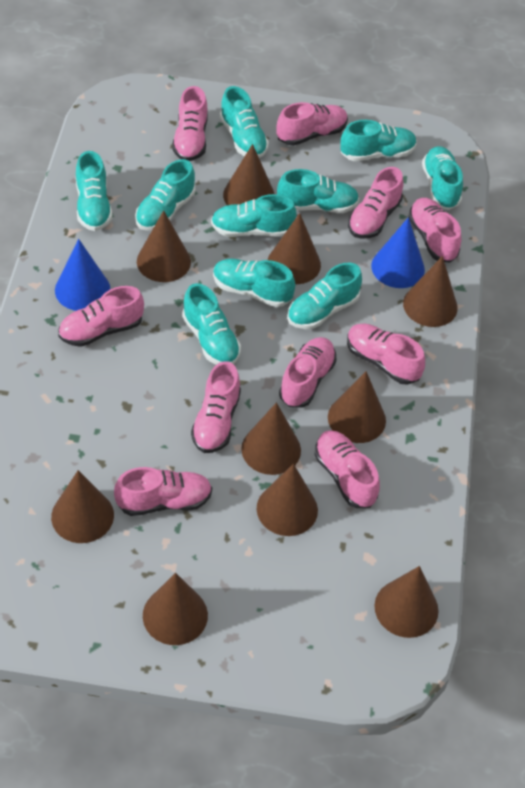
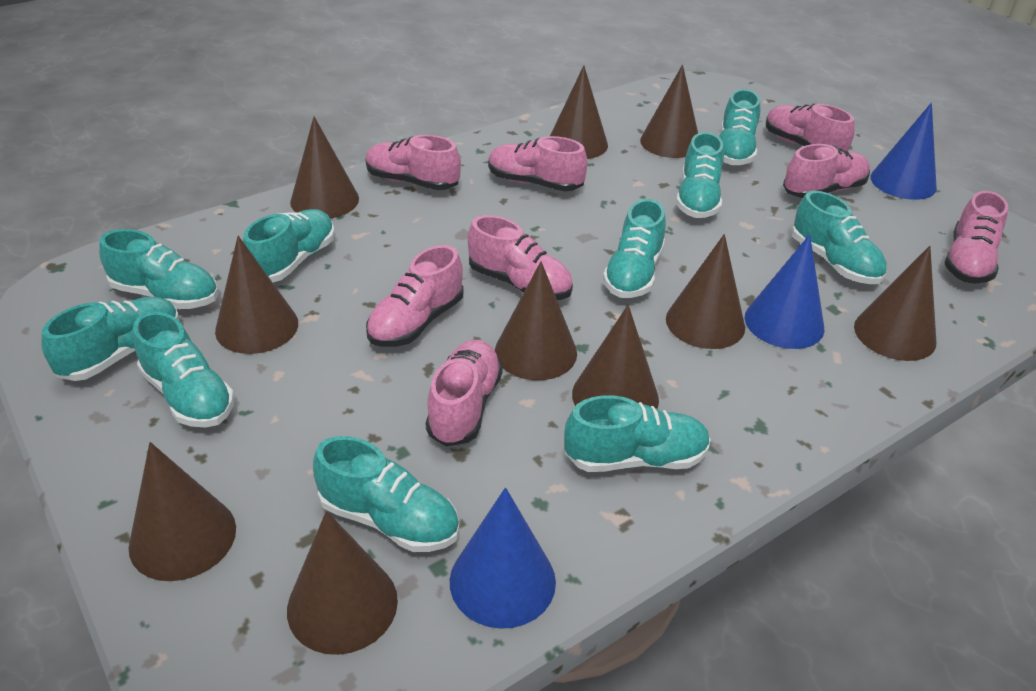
blue cone: 2 -> 3
pink shoe: 10 -> 8

